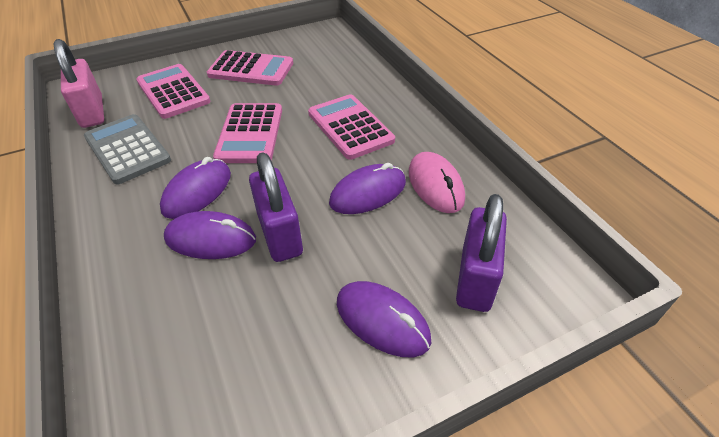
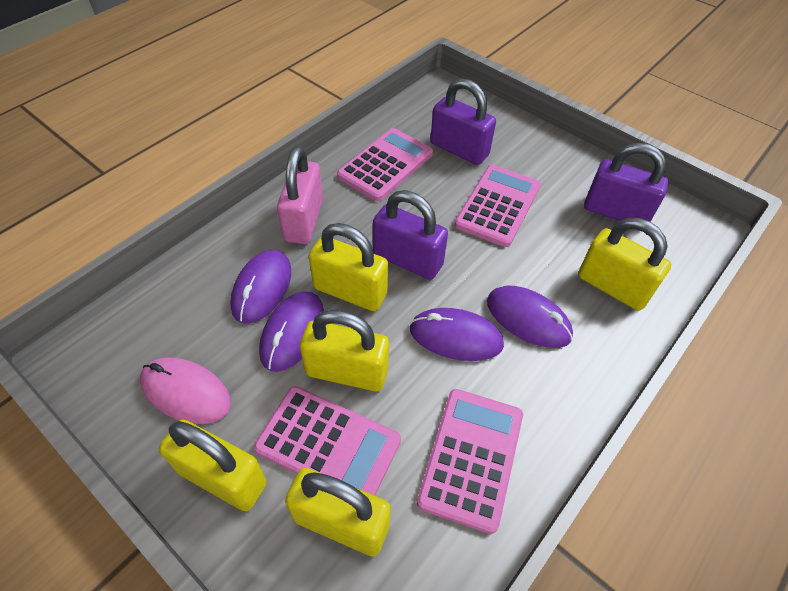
grey calculator: 1 -> 0
purple padlock: 2 -> 3
yellow padlock: 0 -> 5

